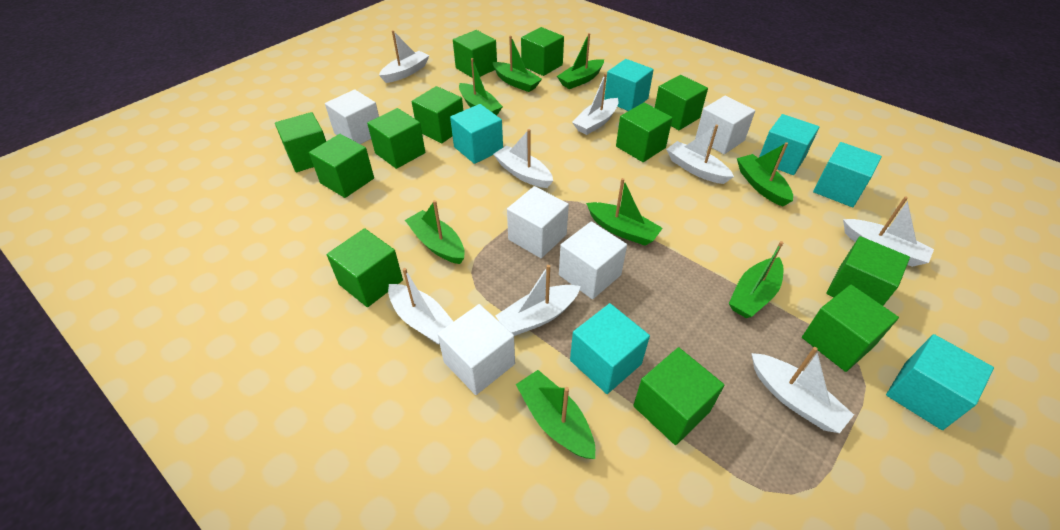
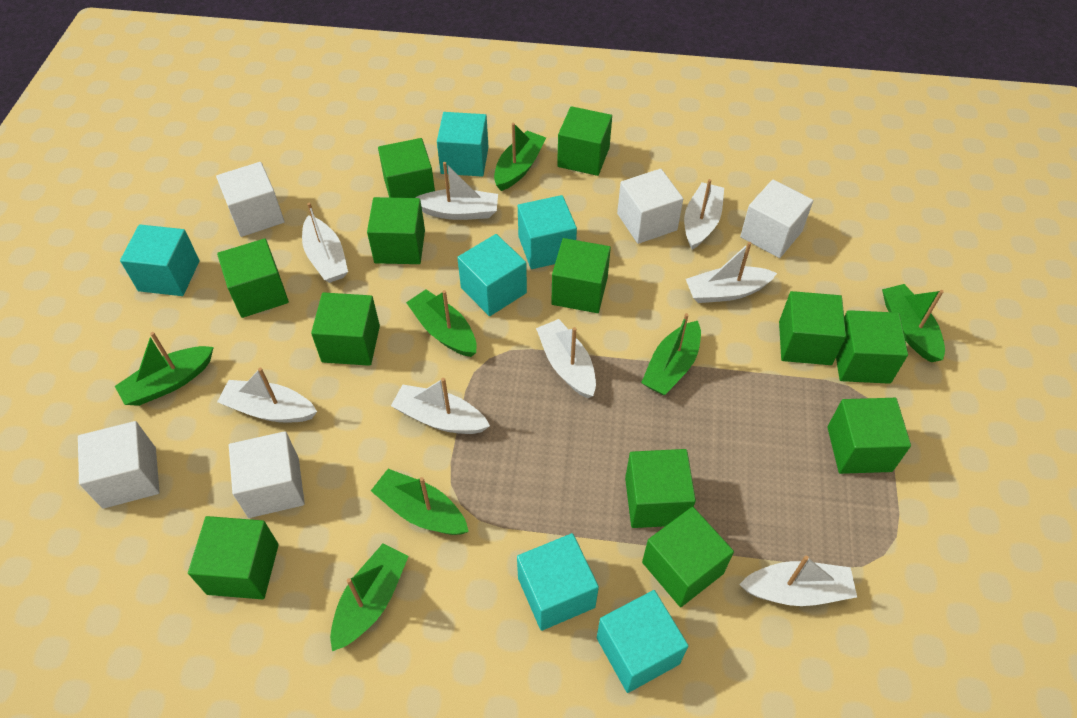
green boat: 8 -> 7

